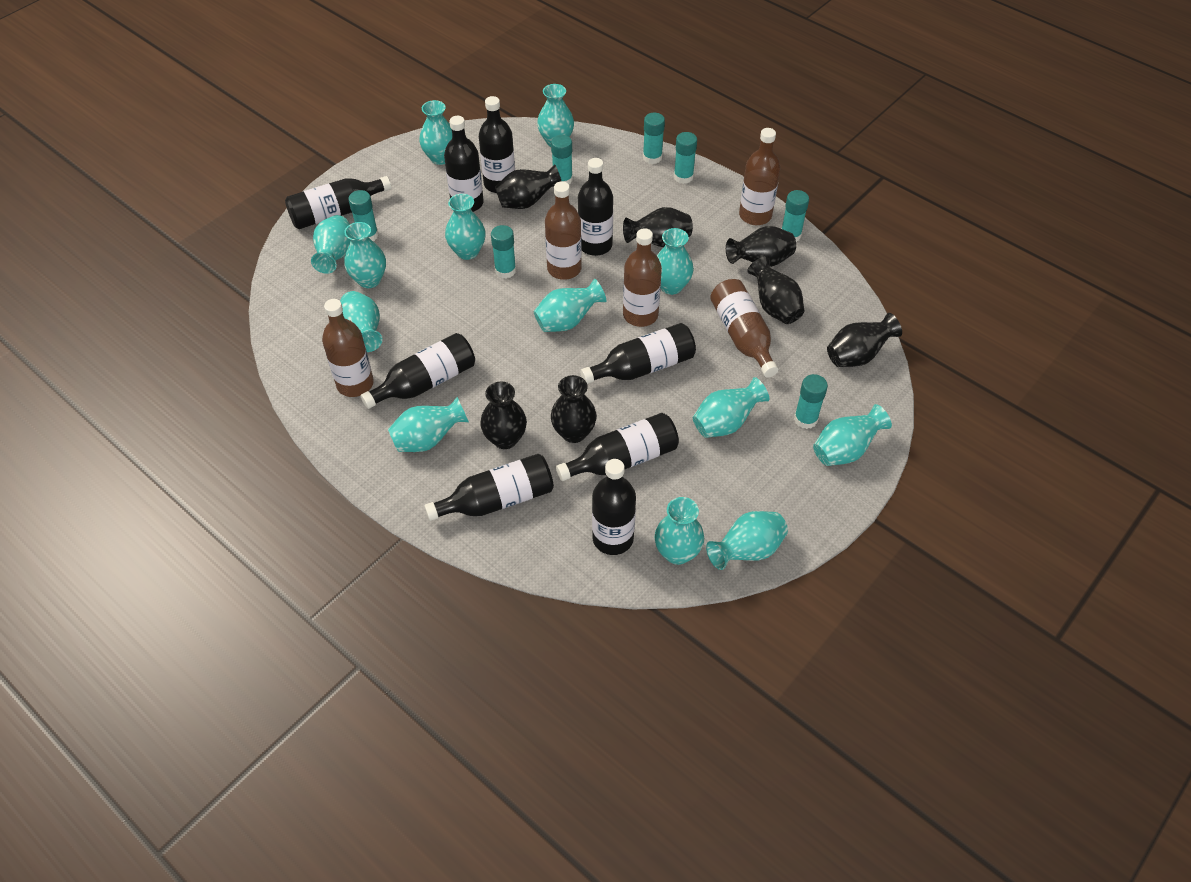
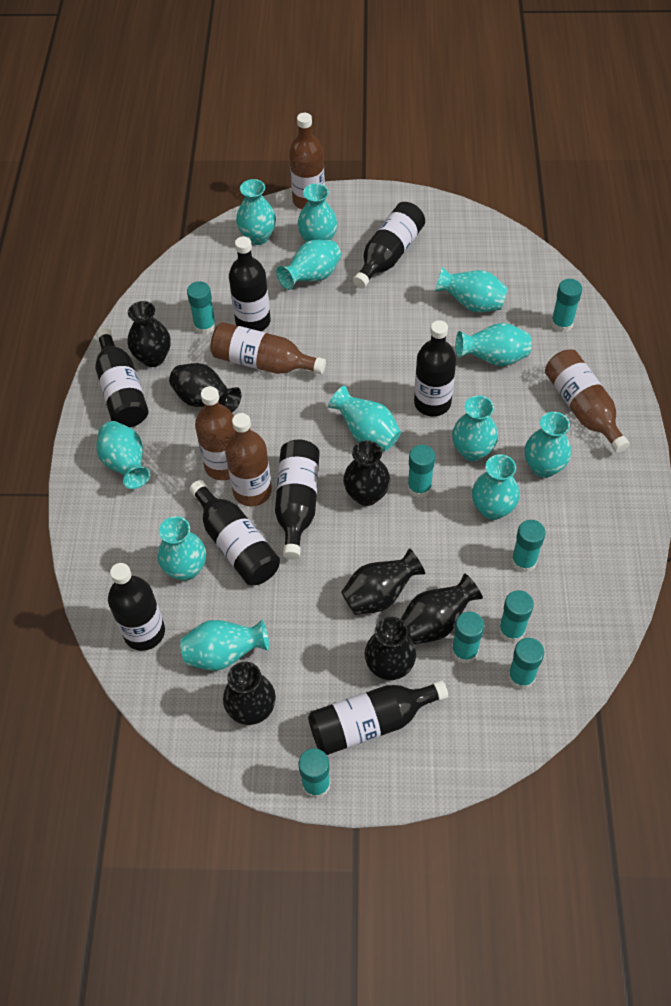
black bottle: 9 -> 8
turquoise glue stick: 7 -> 8
turquoise vase: 13 -> 12

